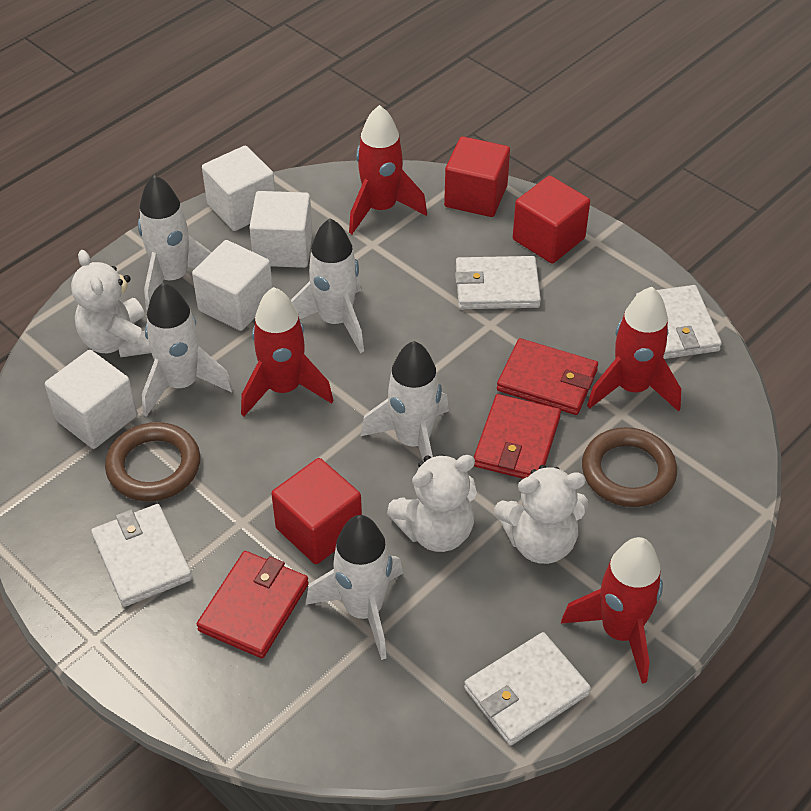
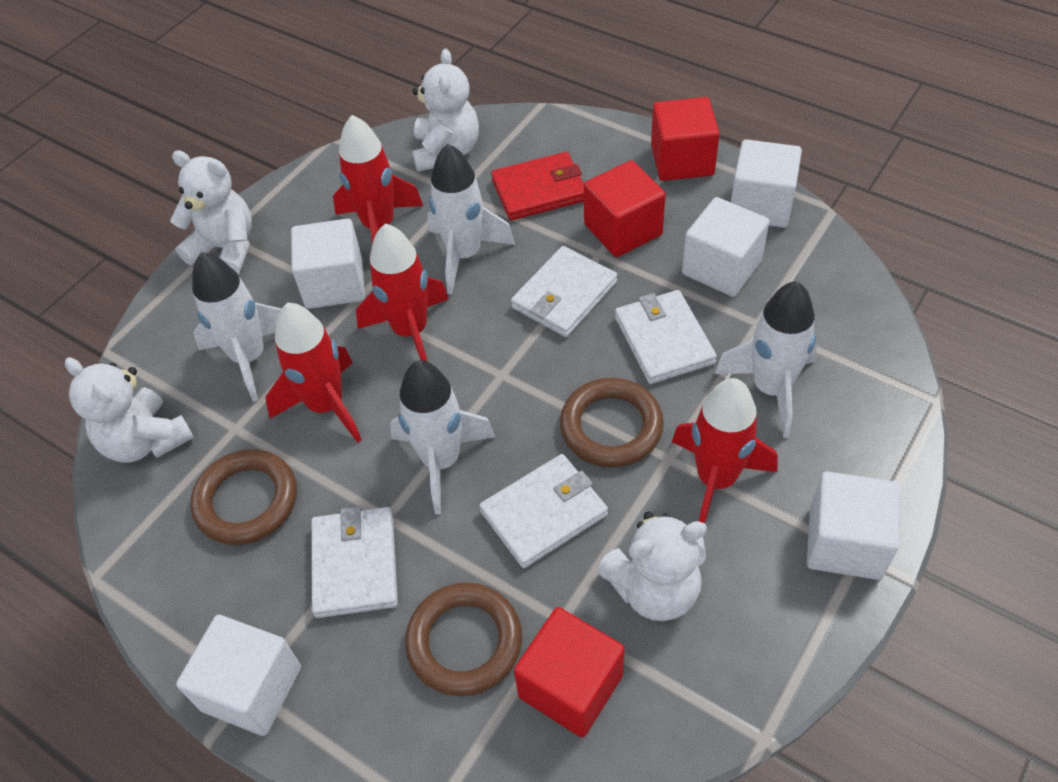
brown ring: 2 -> 3
red wallet: 3 -> 1
white cube: 4 -> 5
white rocket: 5 -> 4
white teddy bear: 3 -> 4

